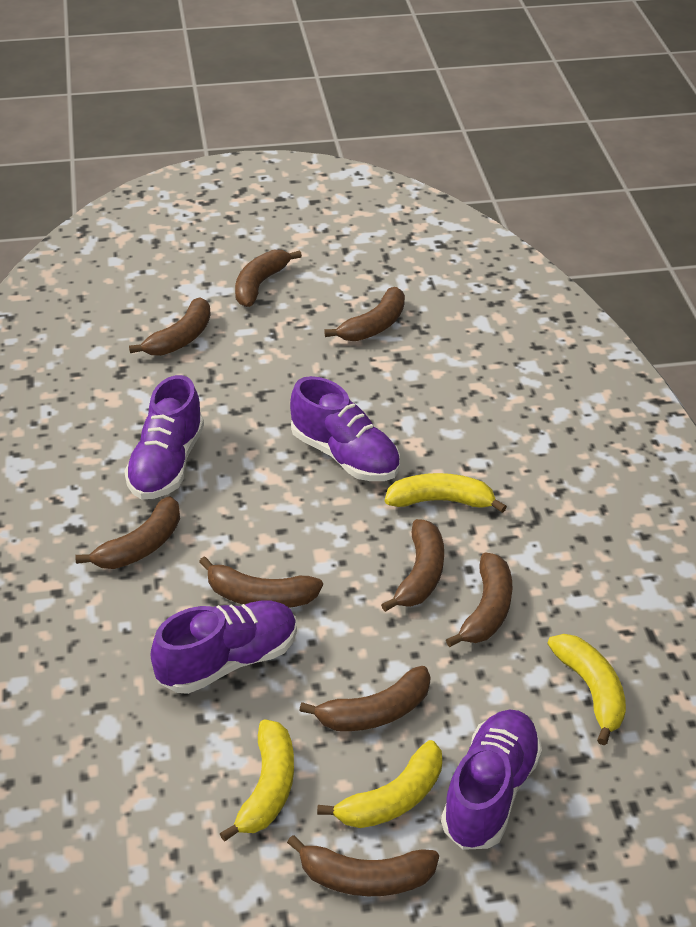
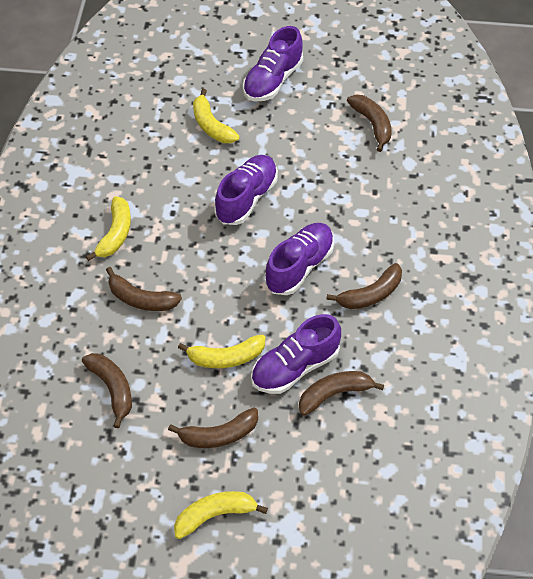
brown banana: 9 -> 6

